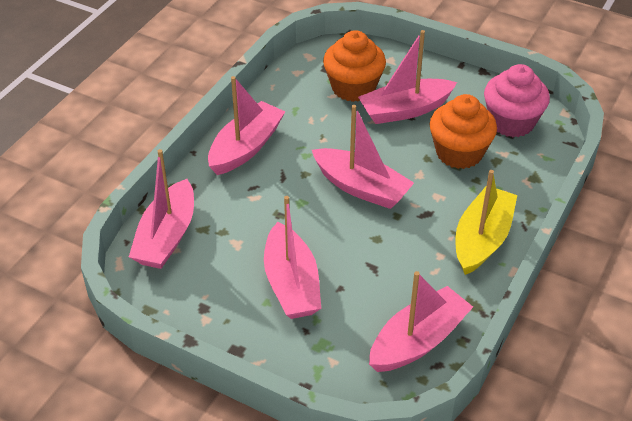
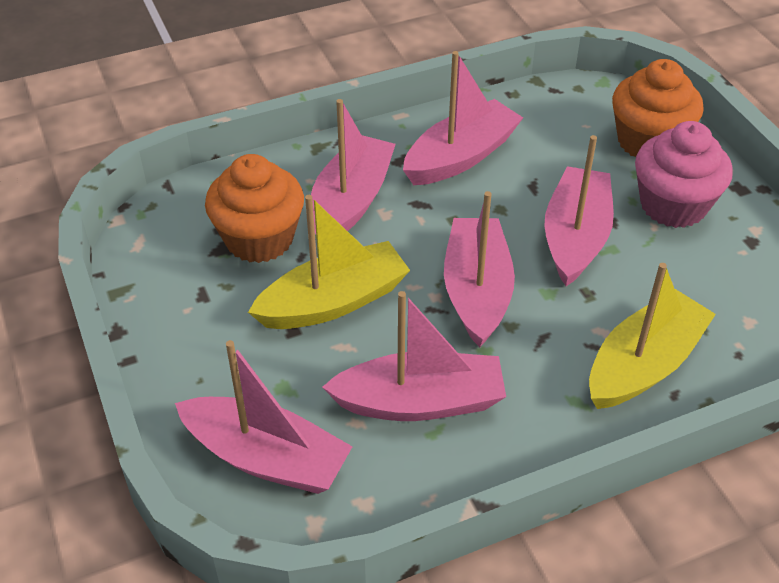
yellow boat: 1 -> 2

